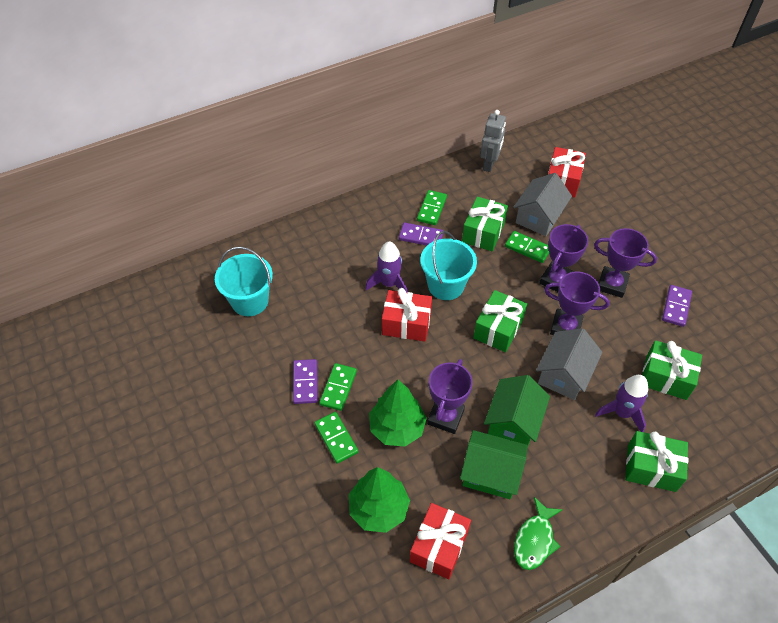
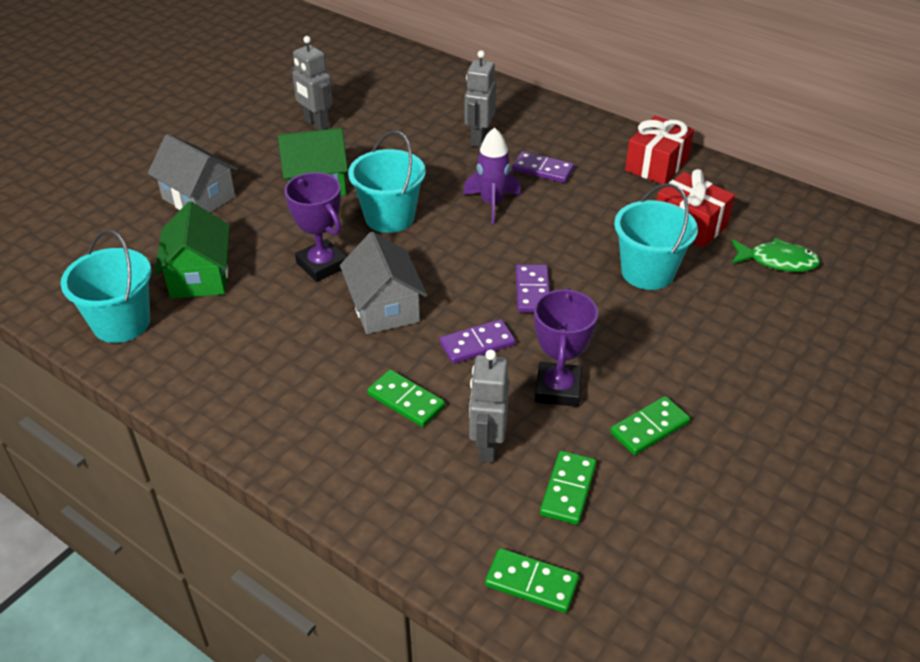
green gift: 4 -> 0
green tree: 2 -> 0
grey robot: 1 -> 3
purple rocket: 2 -> 1
purple trophy: 4 -> 2
red gift: 3 -> 2
turquoise bucket: 2 -> 3

